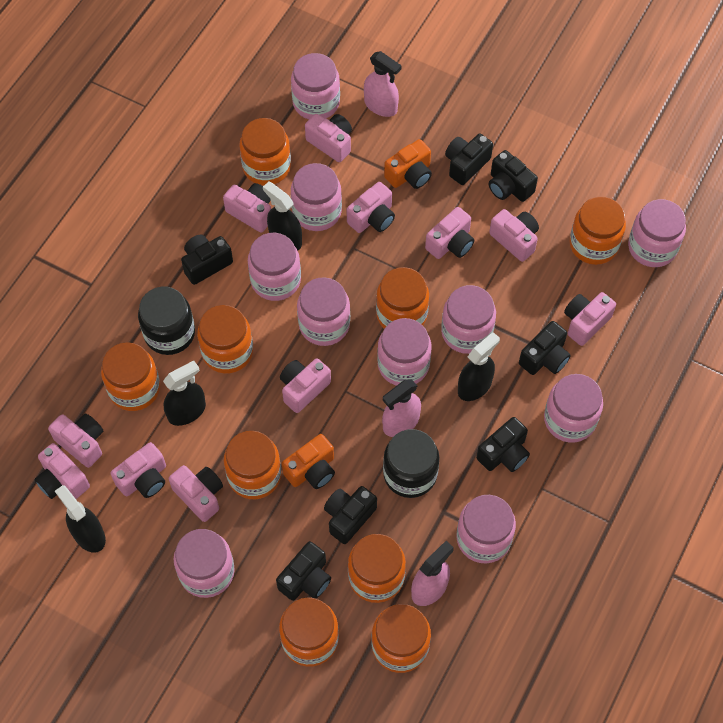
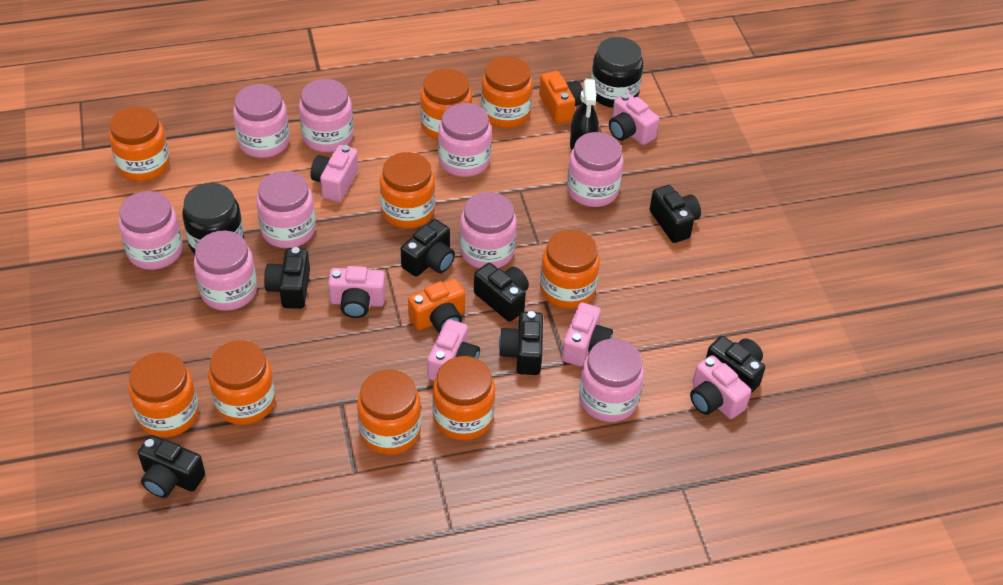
black spray bottle: 4 -> 1
pink camera: 11 -> 6
pink jar: 10 -> 9
pink spray bottle: 3 -> 0

